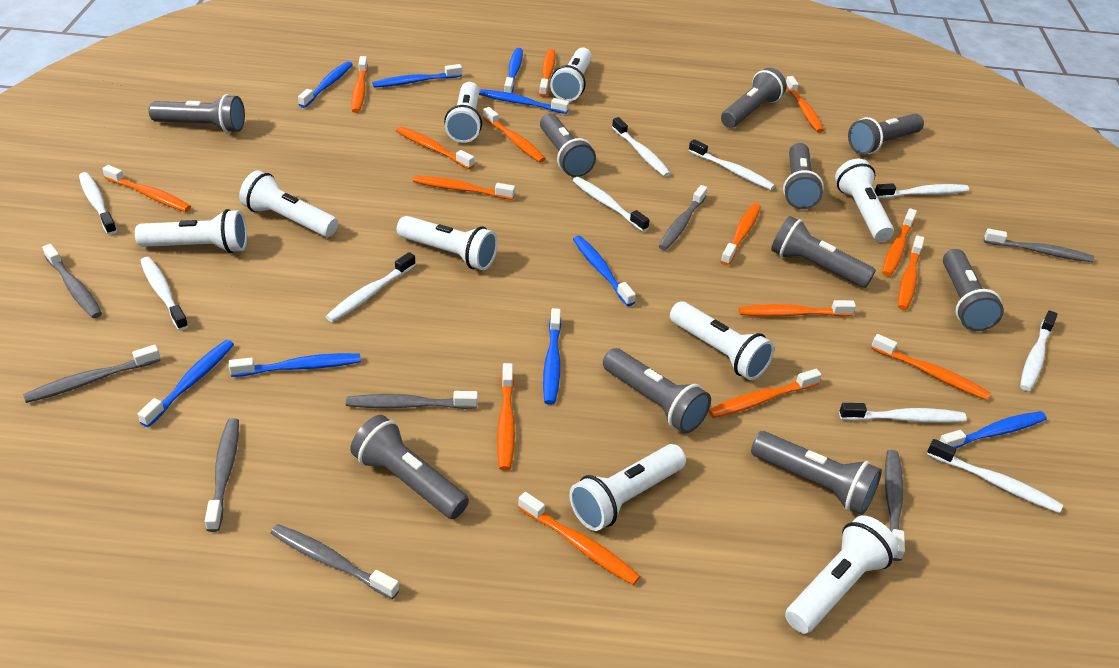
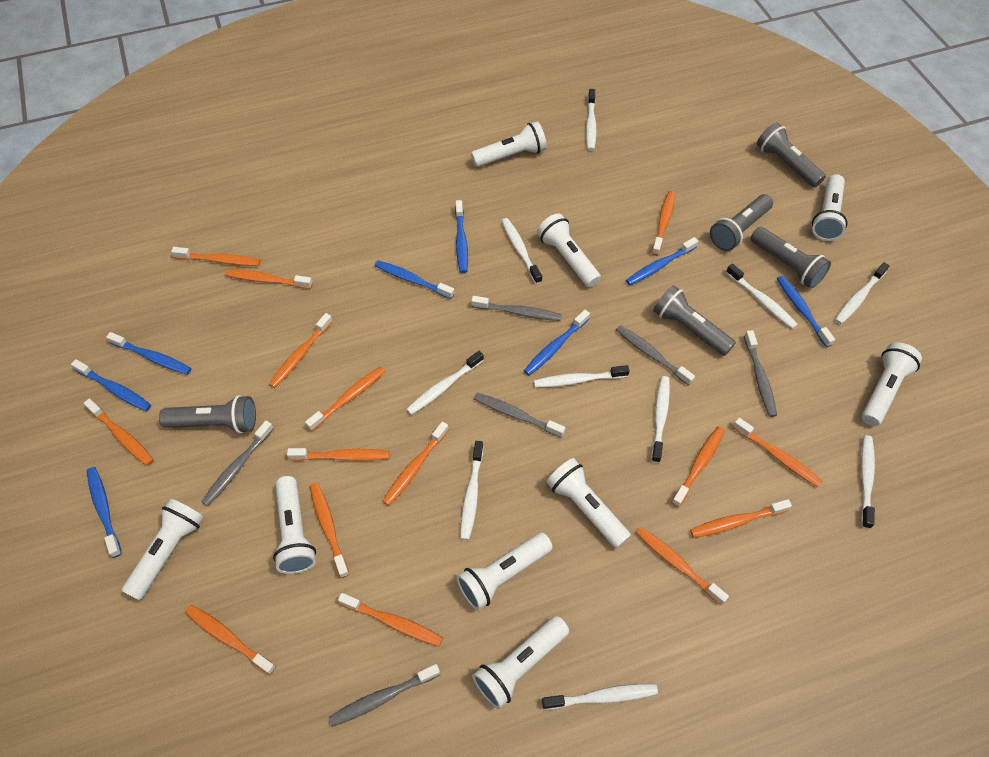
blue toothbrush: 9 -> 8
grey flashlight: 10 -> 5
grey toothbrush: 8 -> 6

